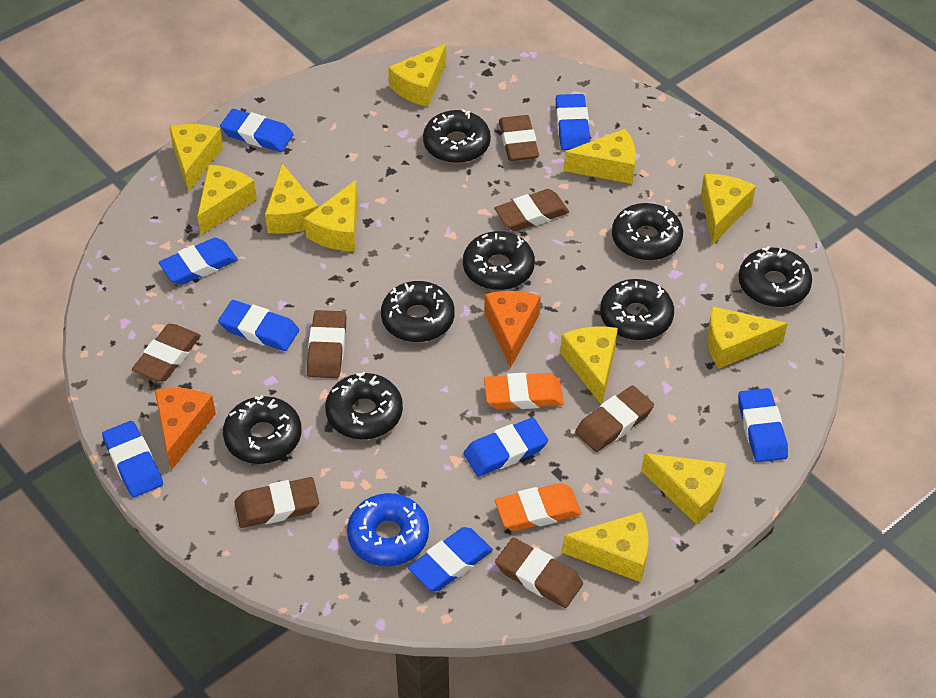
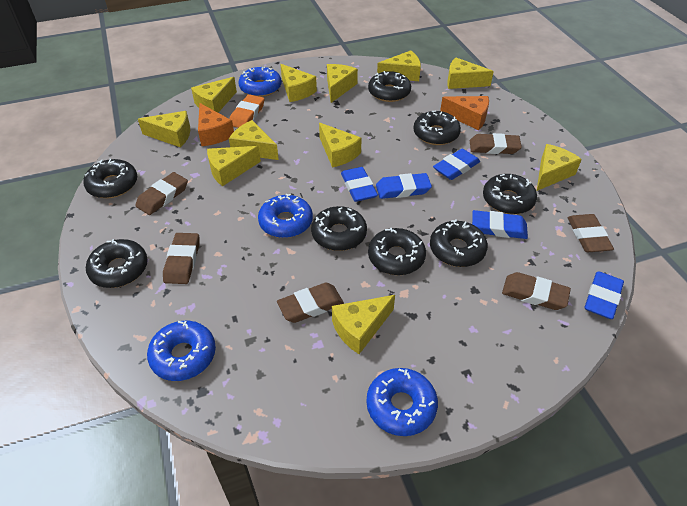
blue donut: 1 -> 4
blue eraser: 8 -> 5
brown eraser: 7 -> 6
orange eraser: 2 -> 1

